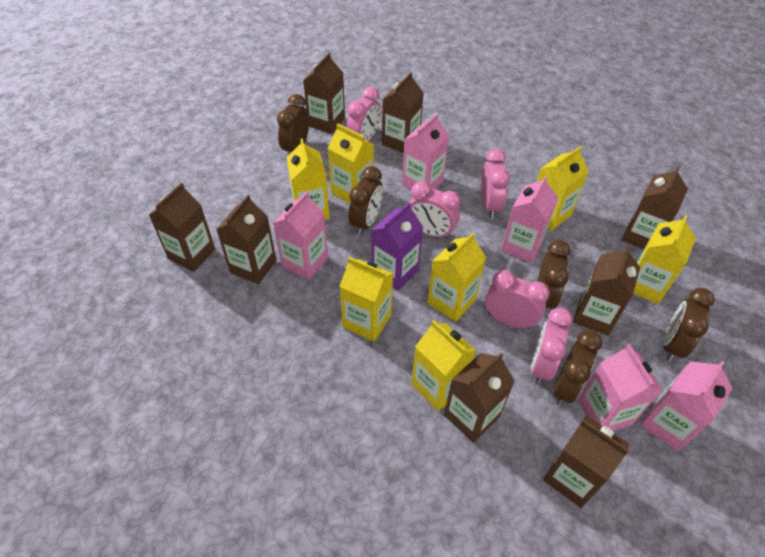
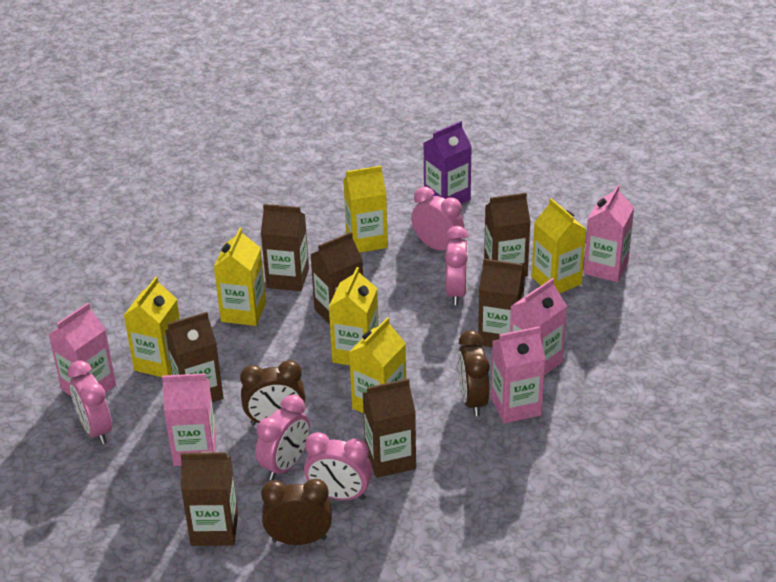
brown carton: 8 -> 7
brown clock: 5 -> 3
yellow carton: 7 -> 6

